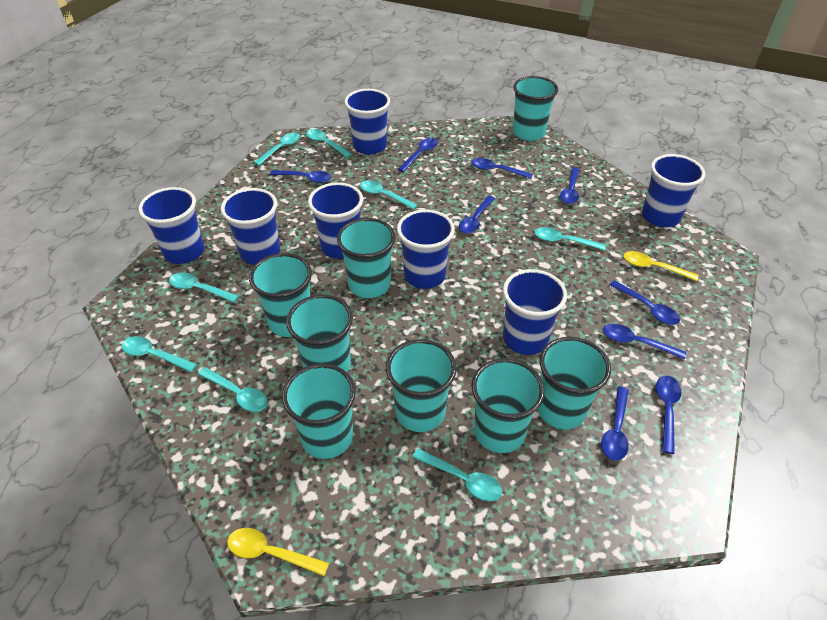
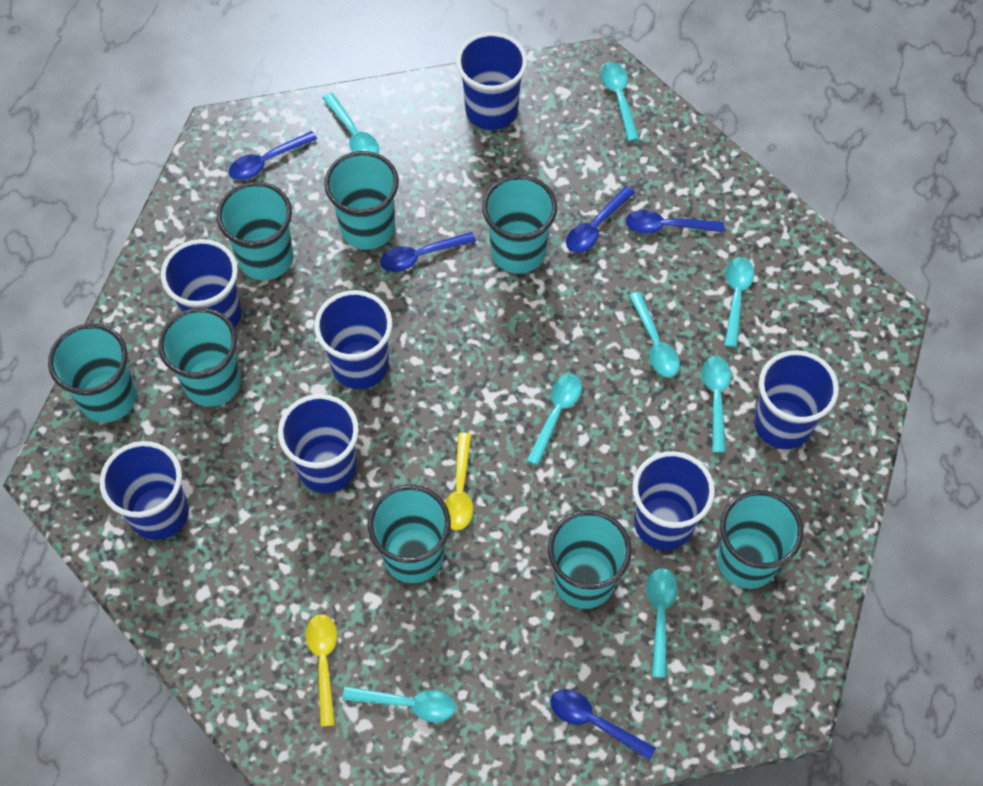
blue spoon: 9 -> 5

